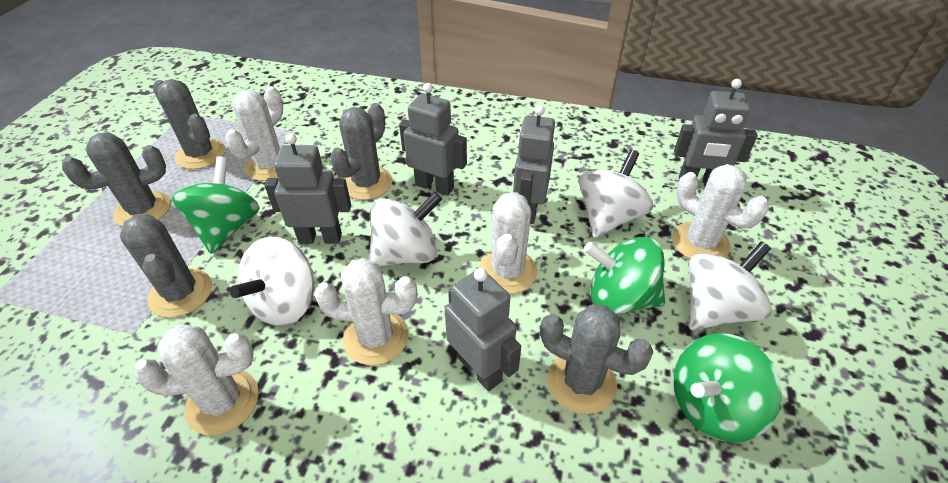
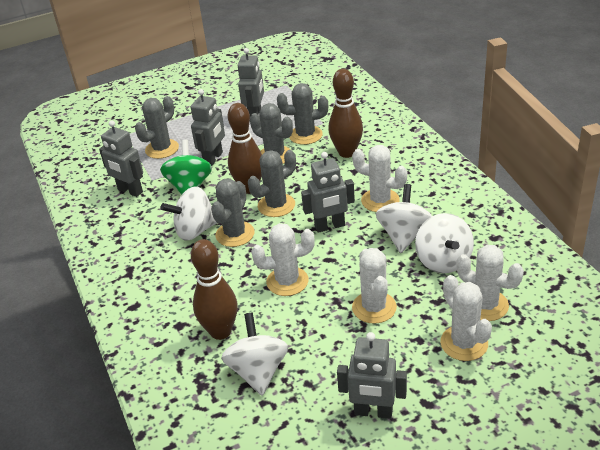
brown bowling pin: 0 -> 3
green spinning top: 3 -> 1

